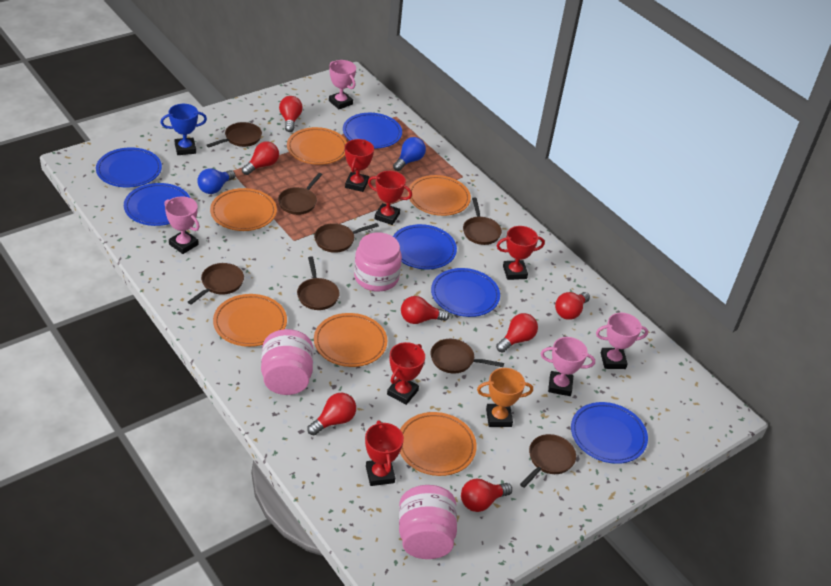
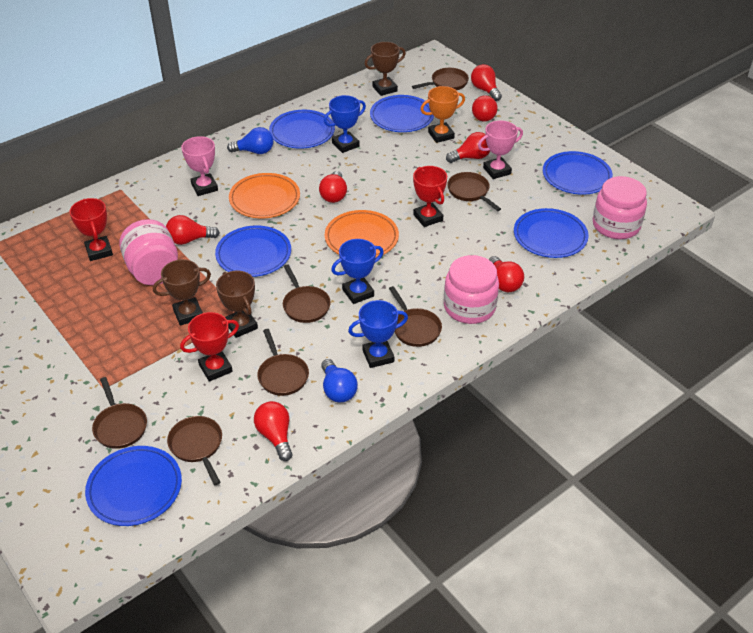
blue trophy: 1 -> 3
brown pan: 8 -> 7
brown trophy: 0 -> 3
orange plate: 6 -> 2
pink trophy: 4 -> 2
red trophy: 5 -> 3

